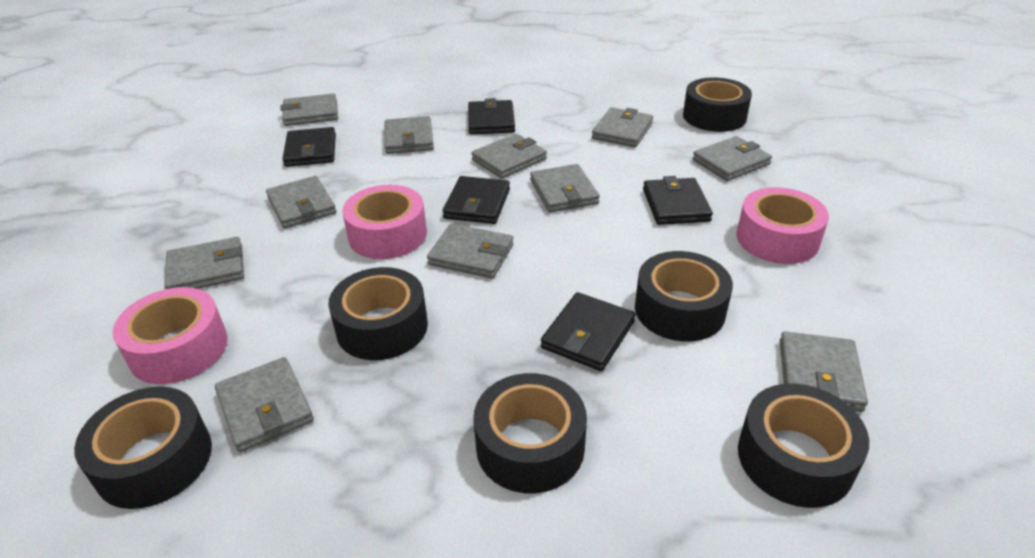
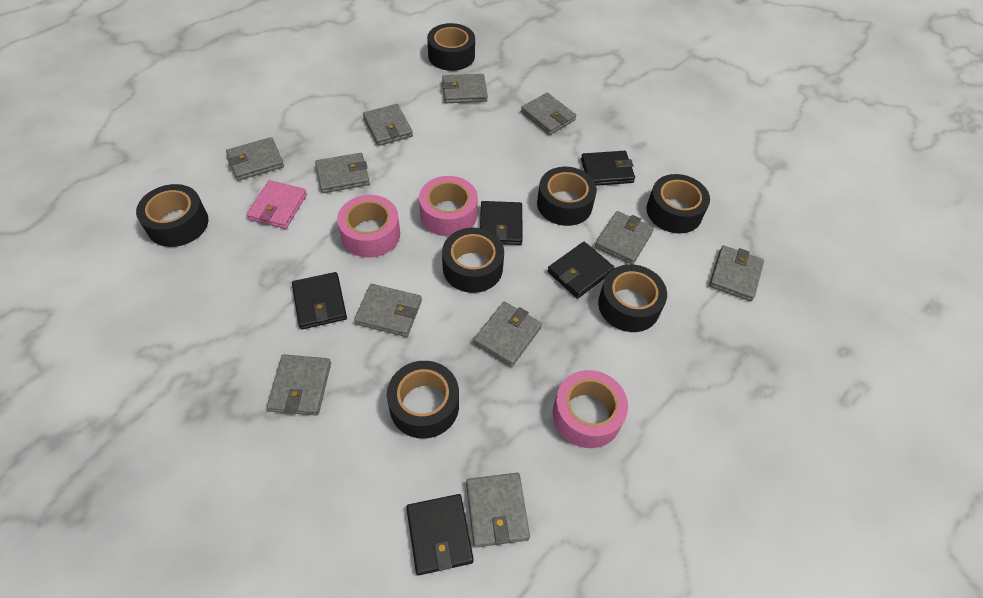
black tape: 6 -> 7
pink wallet: 0 -> 1

